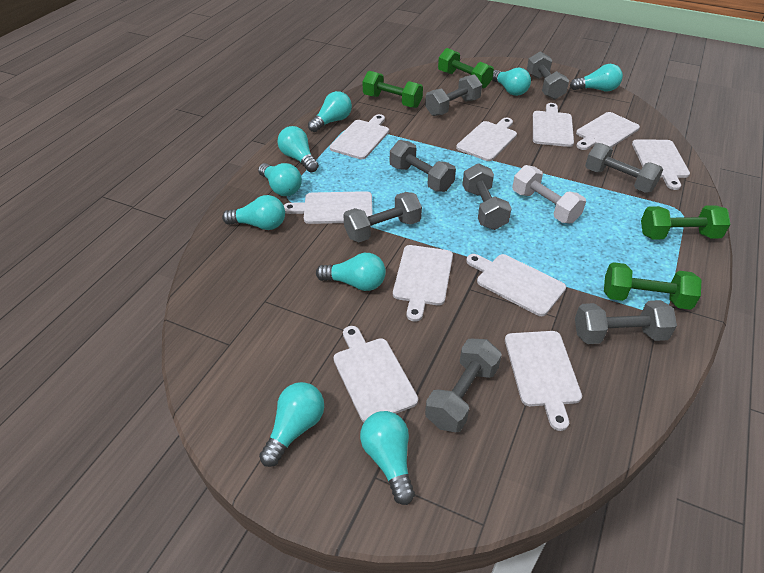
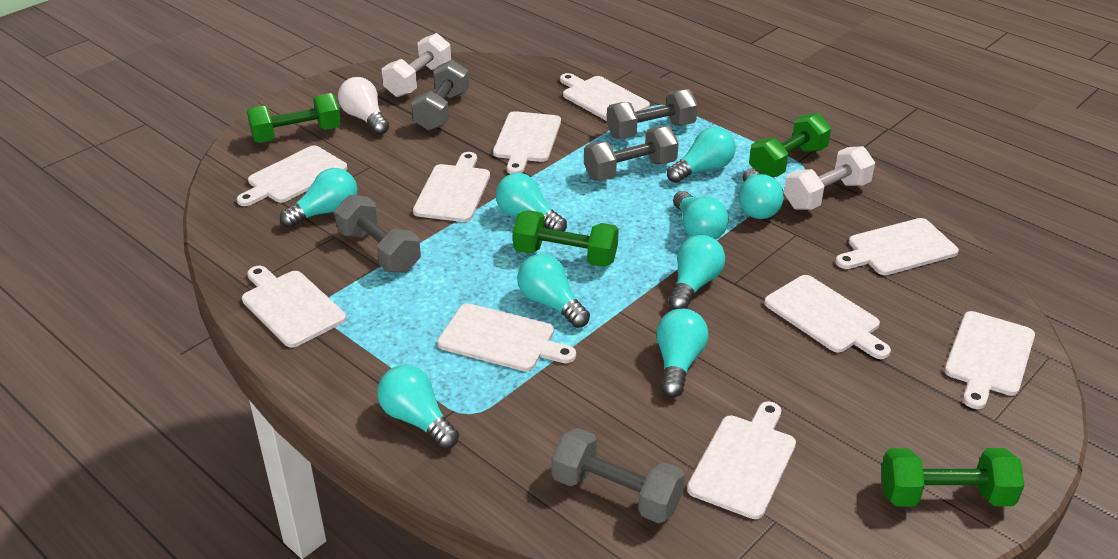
grey dumbbell: 8 -> 5
white dumbbell: 1 -> 2
white light bulb: 0 -> 1

